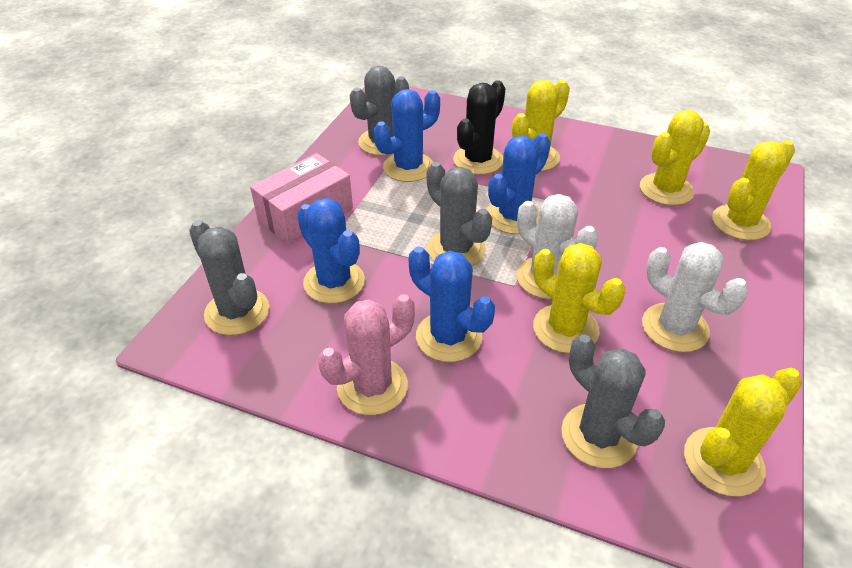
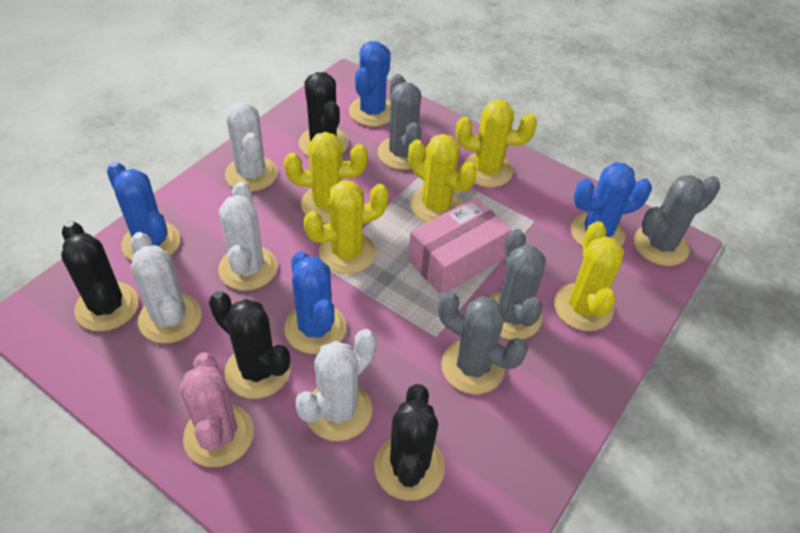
black cactus: 1 -> 4
white cactus: 2 -> 4

